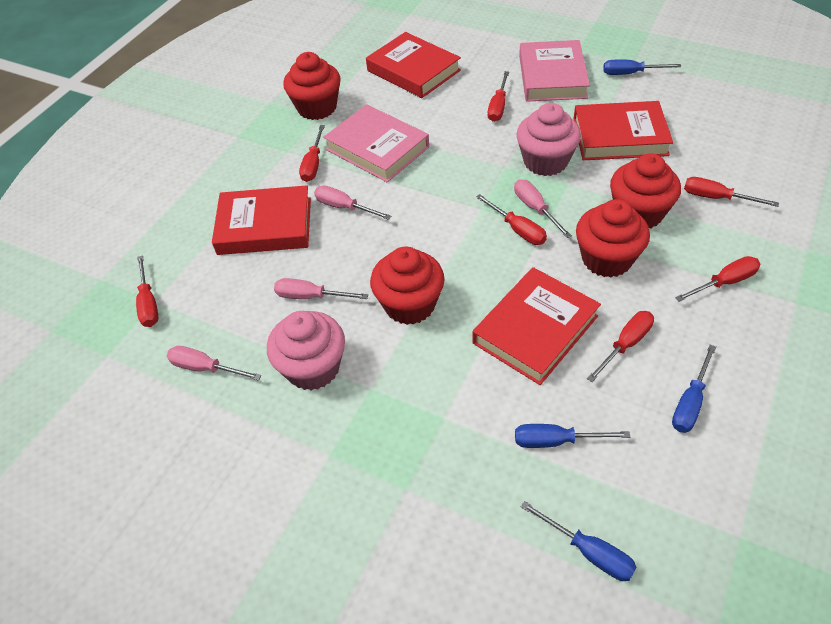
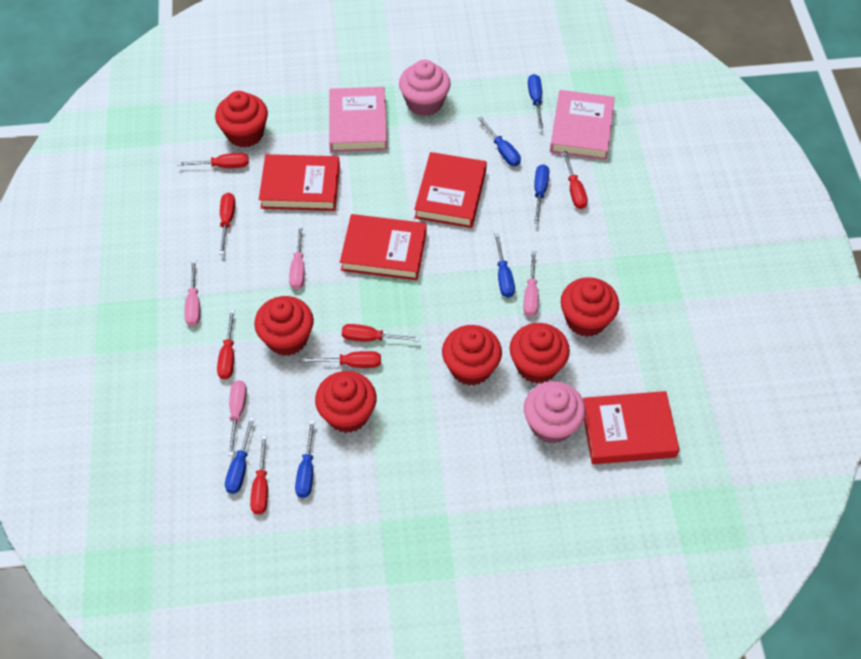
blue screwdriver: 4 -> 6
red cupcake: 4 -> 6

